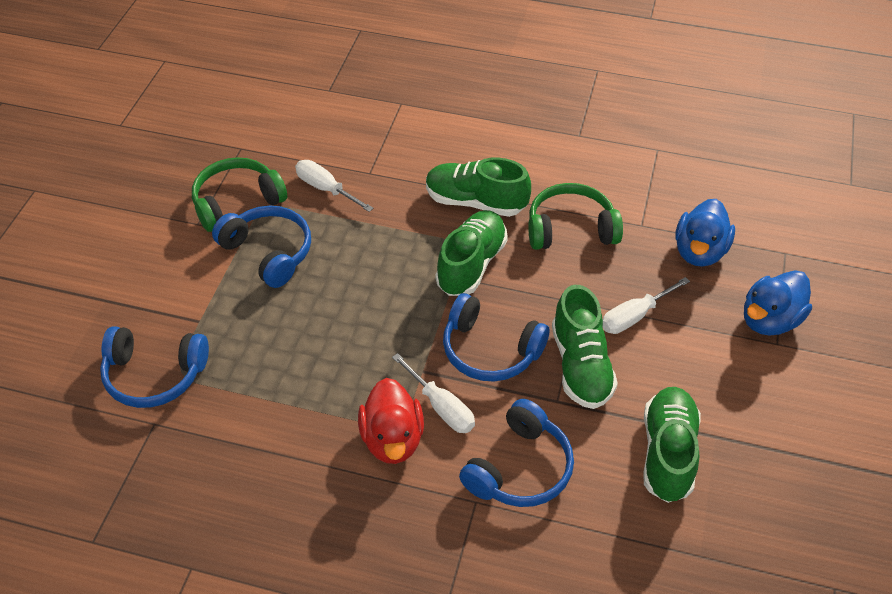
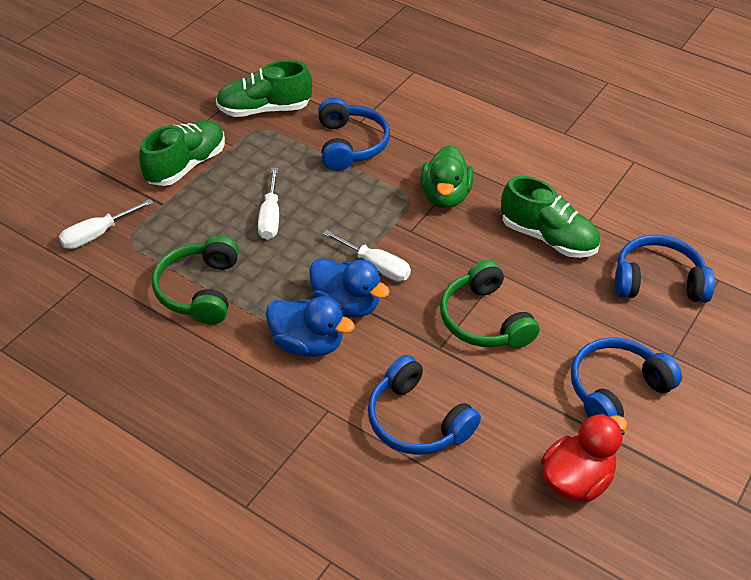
green duck: 0 -> 1
green shoe: 4 -> 3

